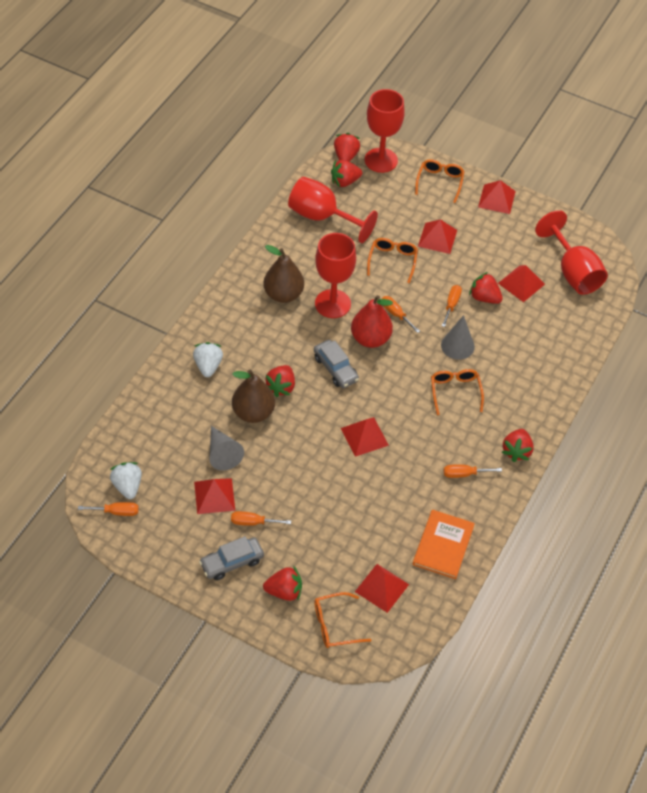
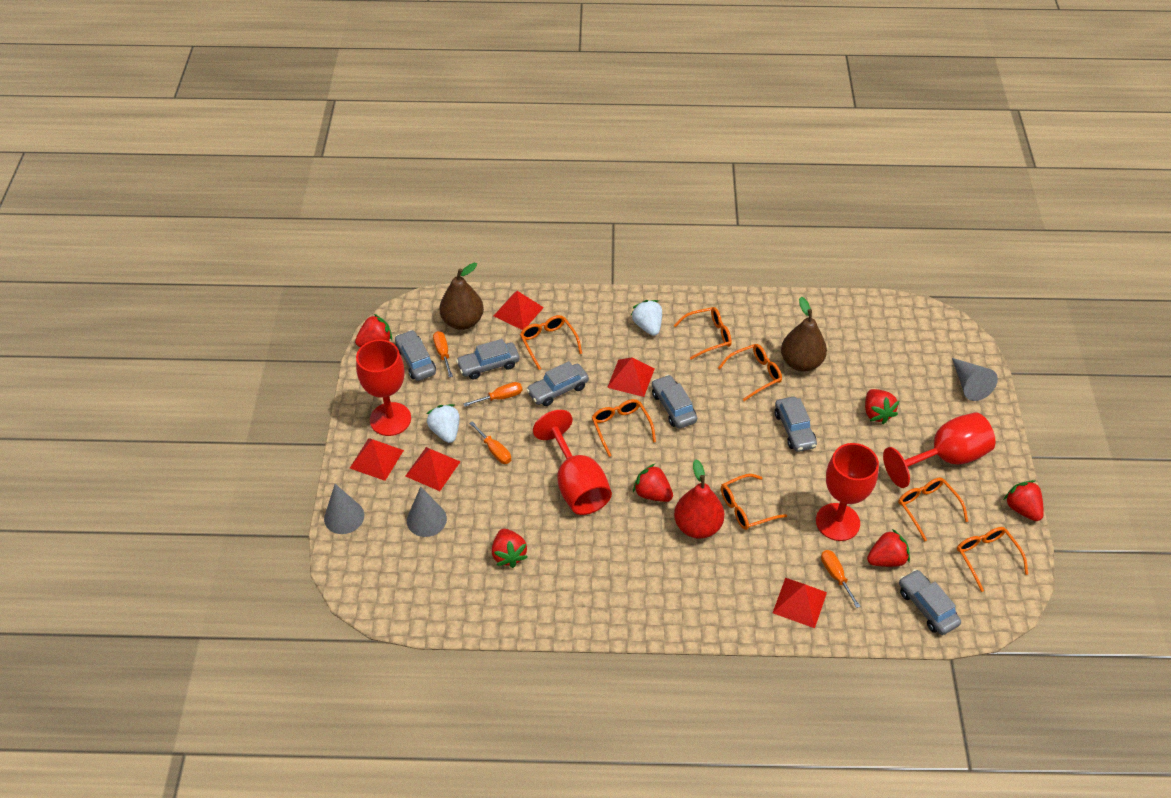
grey car: 2 -> 6
grey cone: 2 -> 3
orange book: 1 -> 0
orange glasses: 4 -> 7
orange screwdriver: 5 -> 4
red pyramid: 6 -> 5

